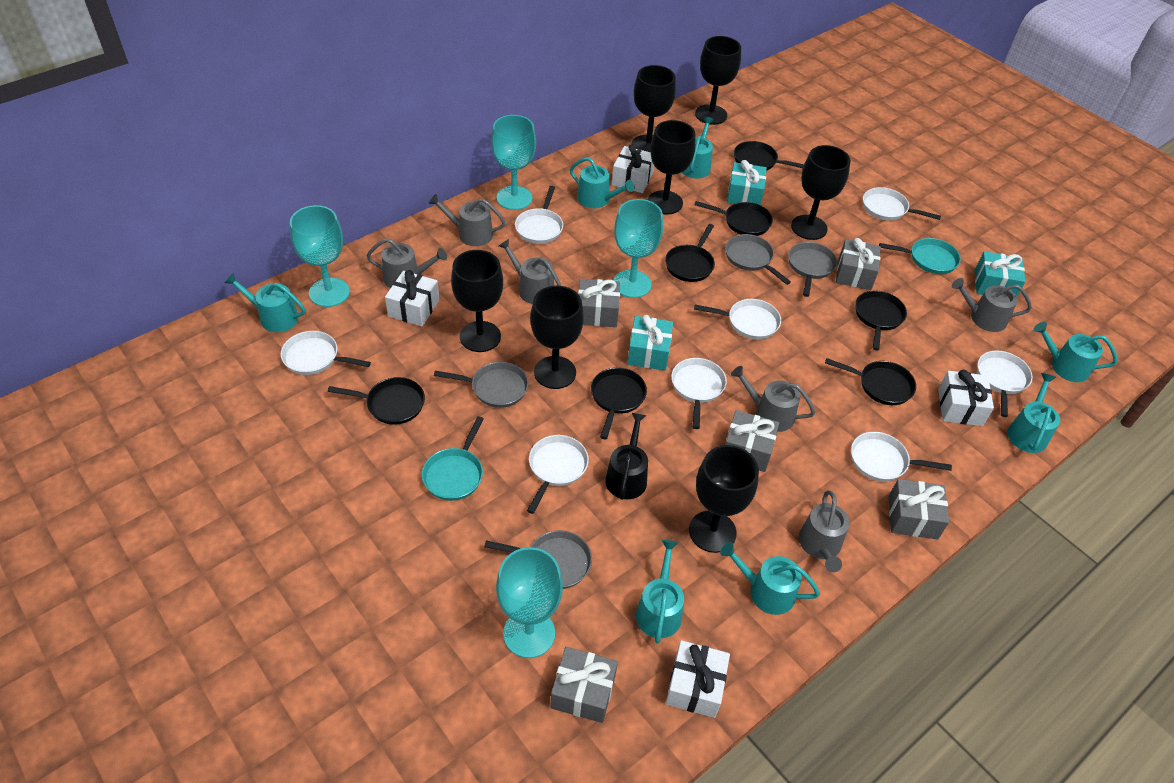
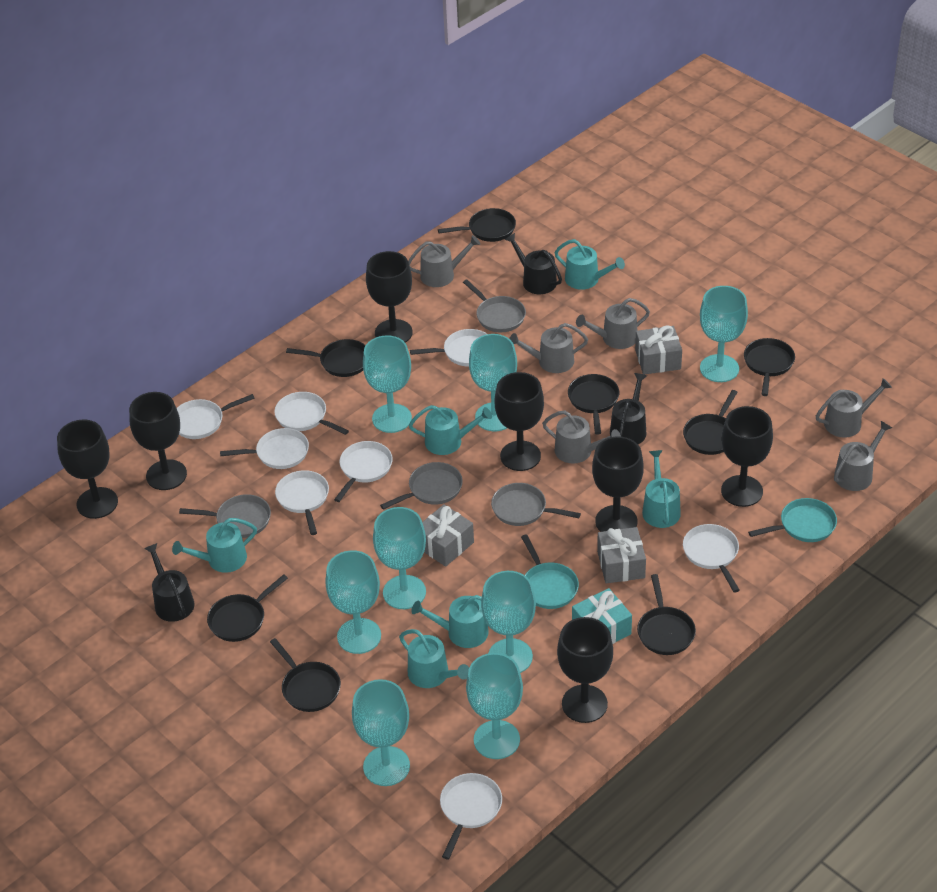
black pan: 7 -> 8
black watering can: 1 -> 3
grey gift: 5 -> 3
turquoise gift: 3 -> 1
turquoise goblet: 4 -> 8
turquoise watering can: 7 -> 6
white gift: 4 -> 0

